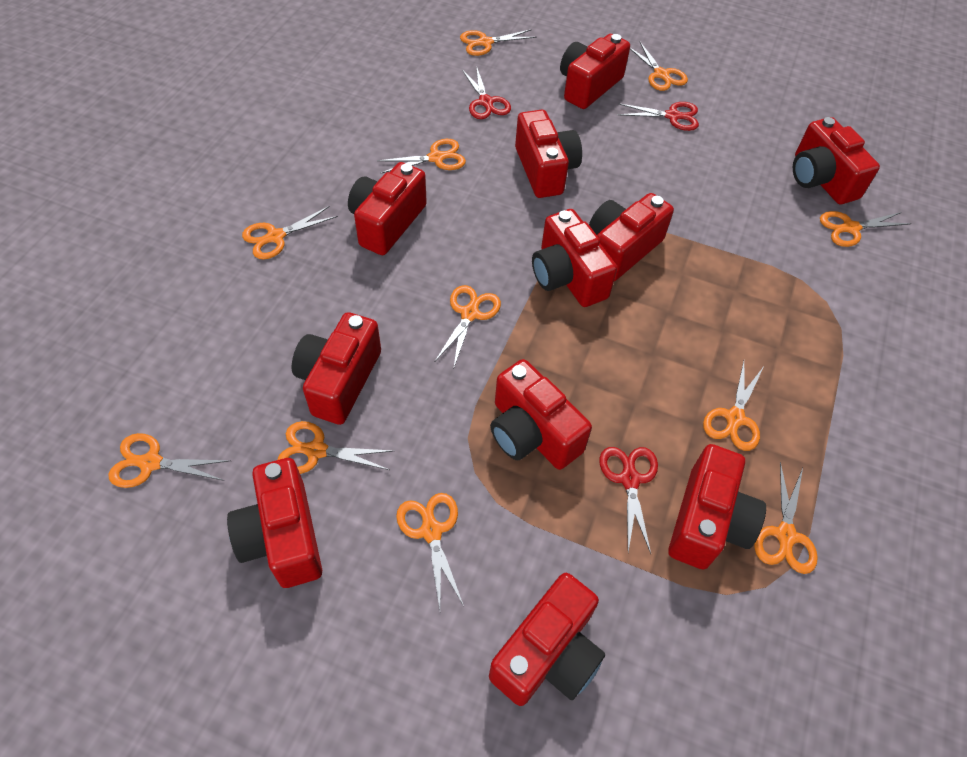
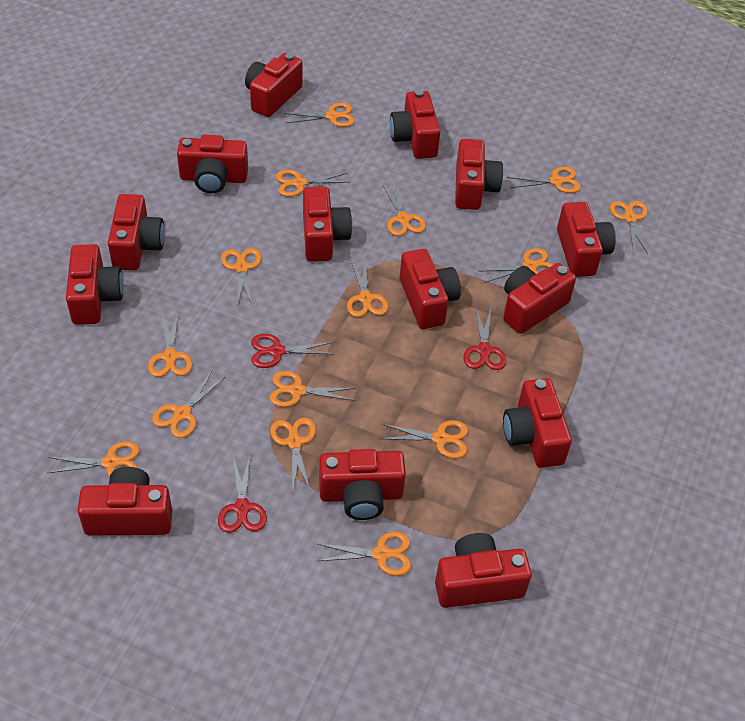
orange scissors: 11 -> 15
red camera: 11 -> 14

